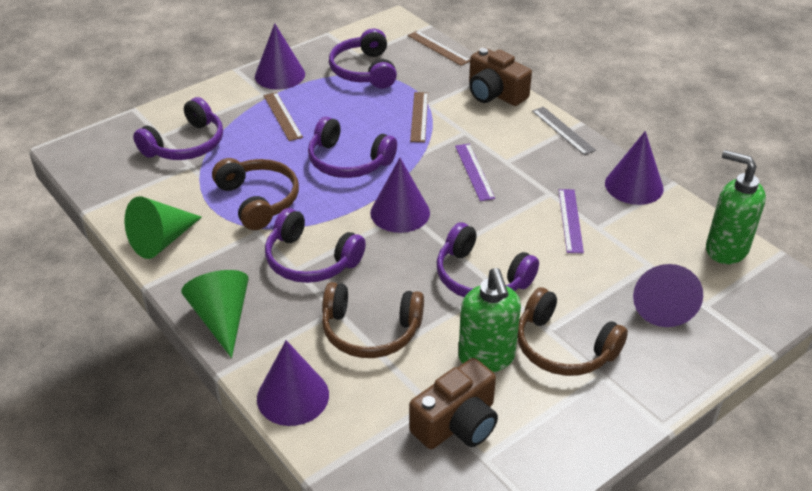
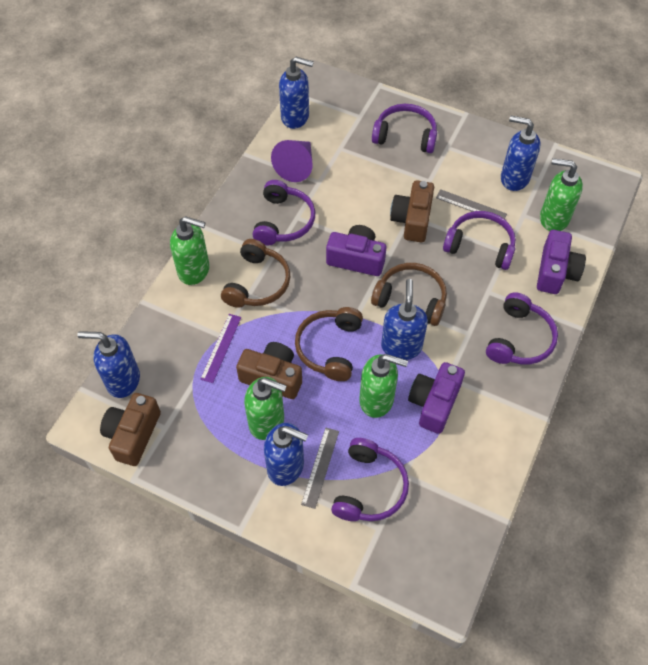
blue soap dispenser: 0 -> 5
brown camera: 2 -> 3
brown ruler: 3 -> 0
green cone: 2 -> 0
green soap dispenser: 2 -> 4
grey ruler: 1 -> 2
purple camera: 0 -> 3
purple cone: 5 -> 1
purple ruler: 2 -> 1

